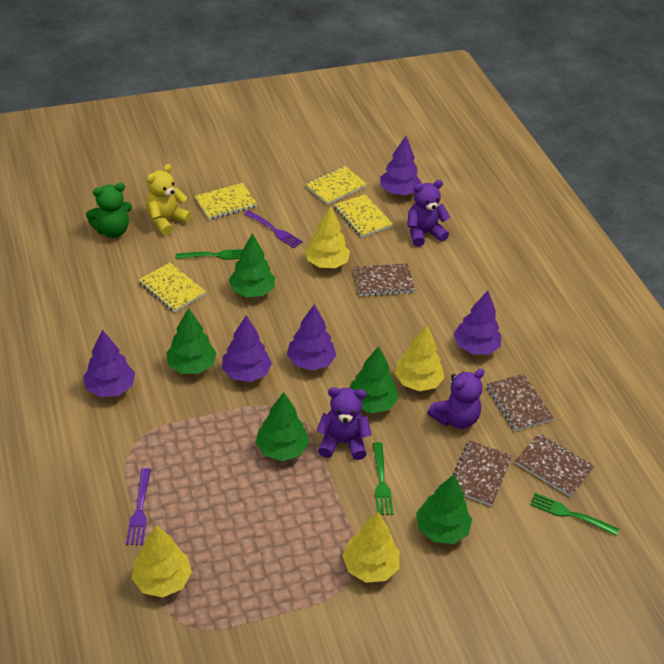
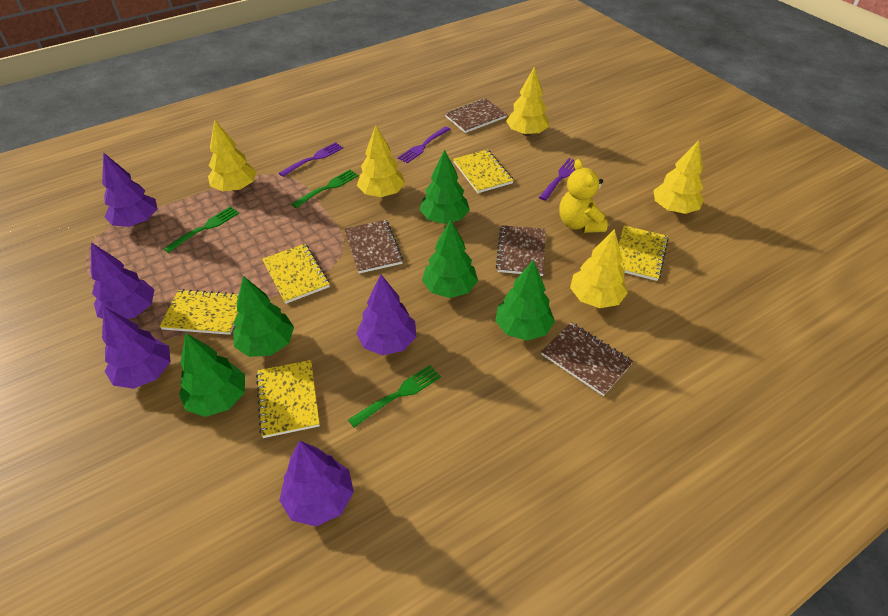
green teddy bear: 1 -> 0
purple fork: 2 -> 3
purple teddy bear: 3 -> 0
yellow notebook: 4 -> 5
yellow tree: 4 -> 5

